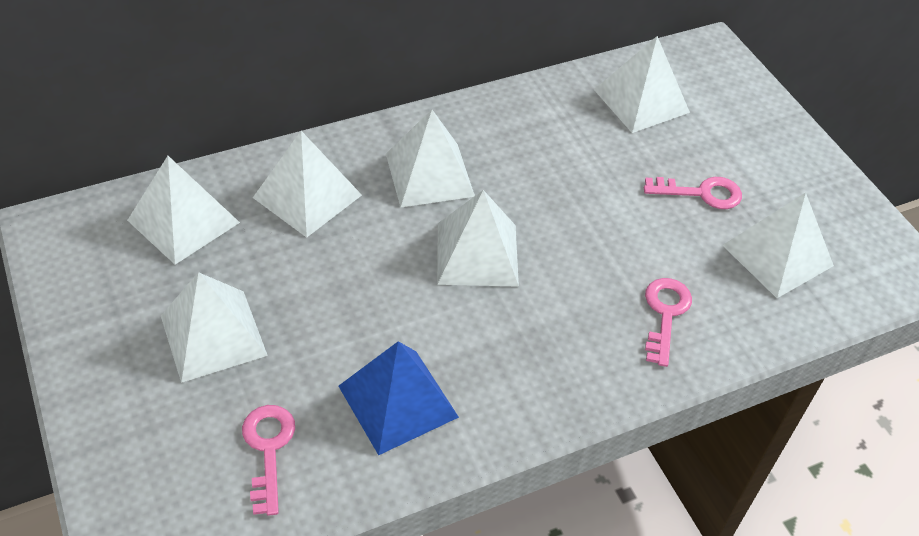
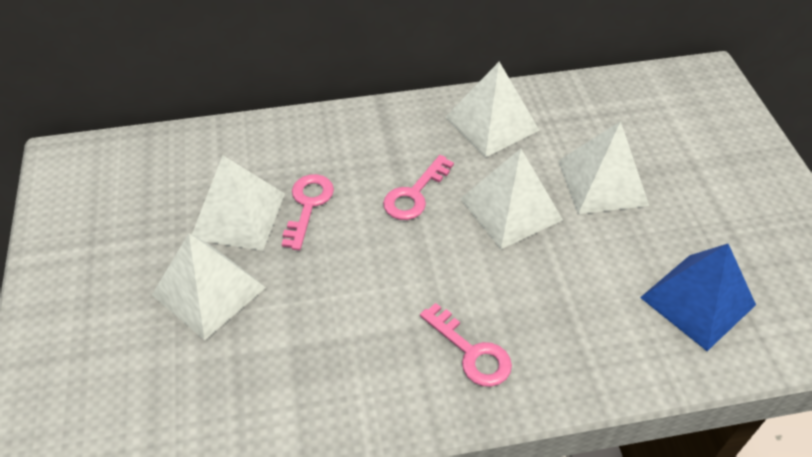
white pyramid: 7 -> 5

